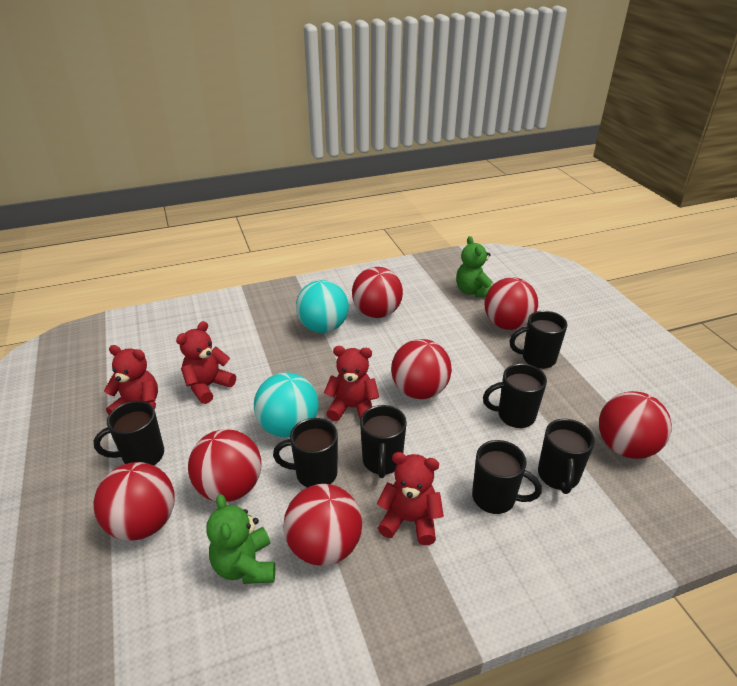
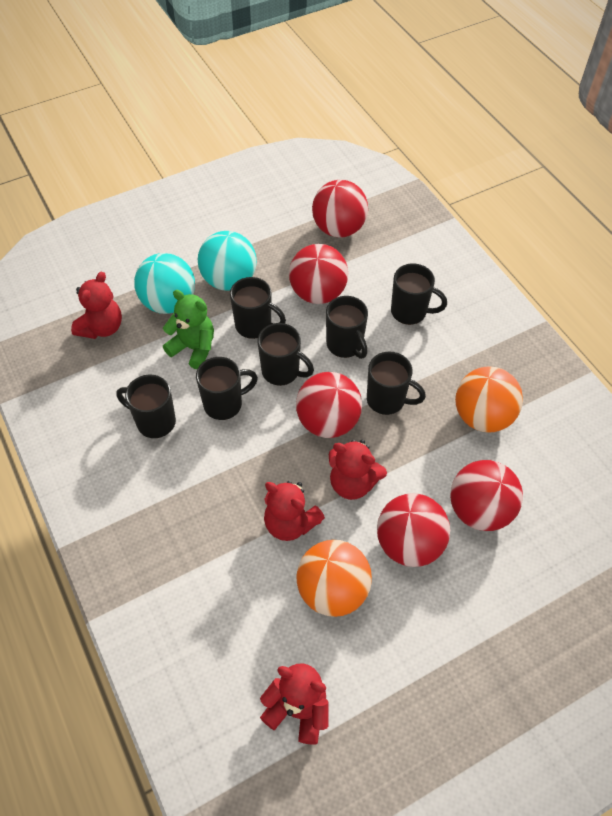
green teddy bear: 2 -> 1
orange ball: 0 -> 2
red ball: 7 -> 5

